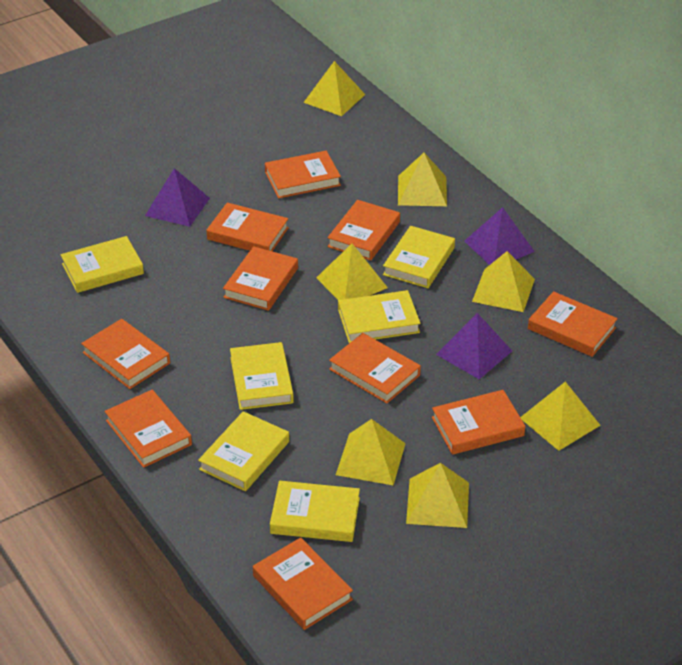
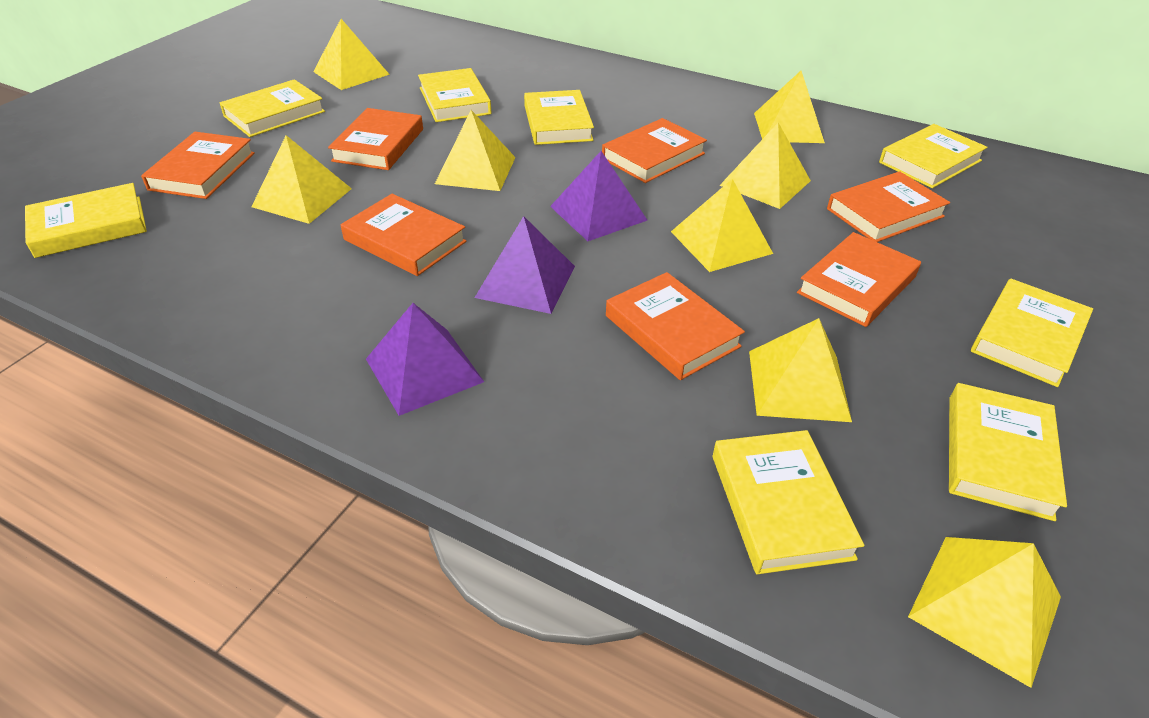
orange book: 10 -> 7
yellow book: 6 -> 8
yellow pyramid: 7 -> 8

